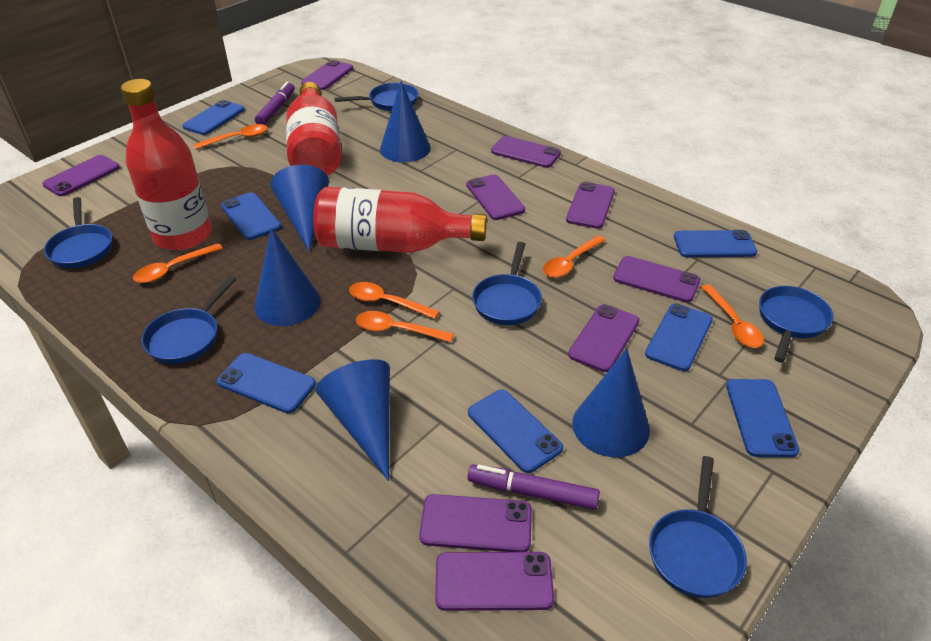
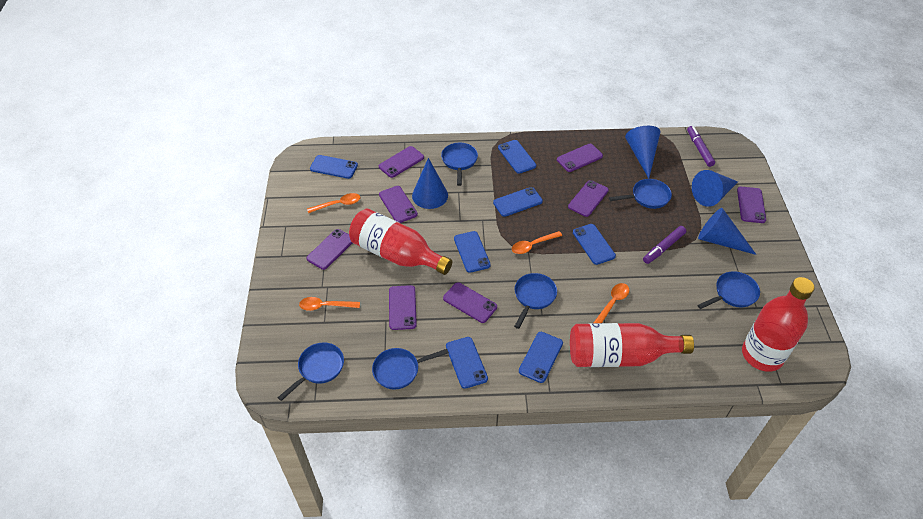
blue cone: 5 -> 4
orange spoon: 6 -> 4
purple phone: 9 -> 8

